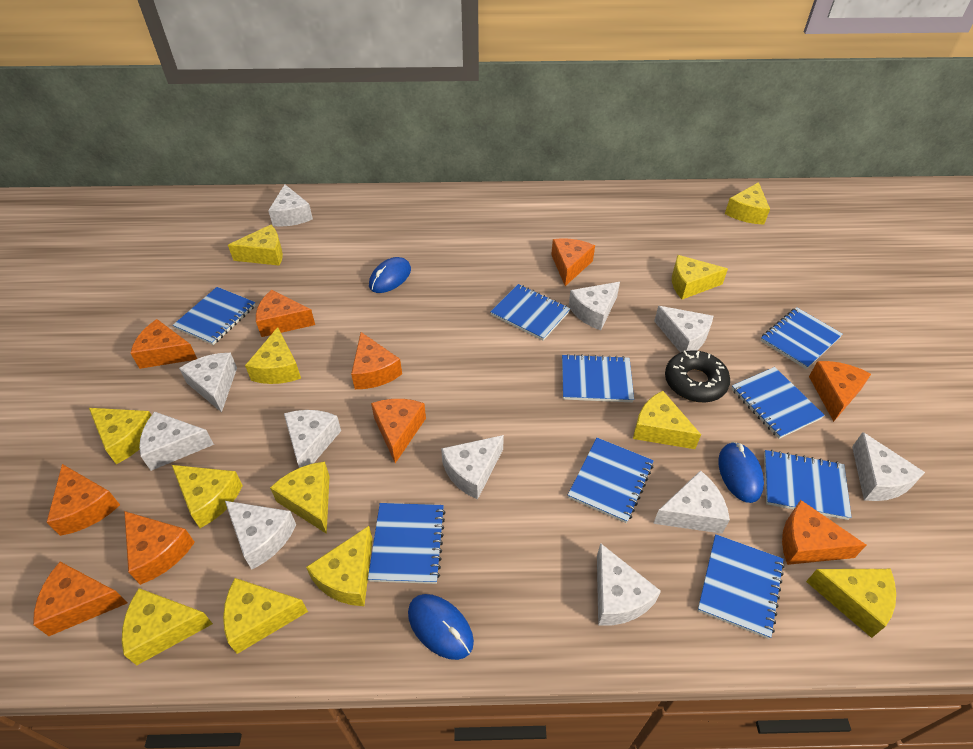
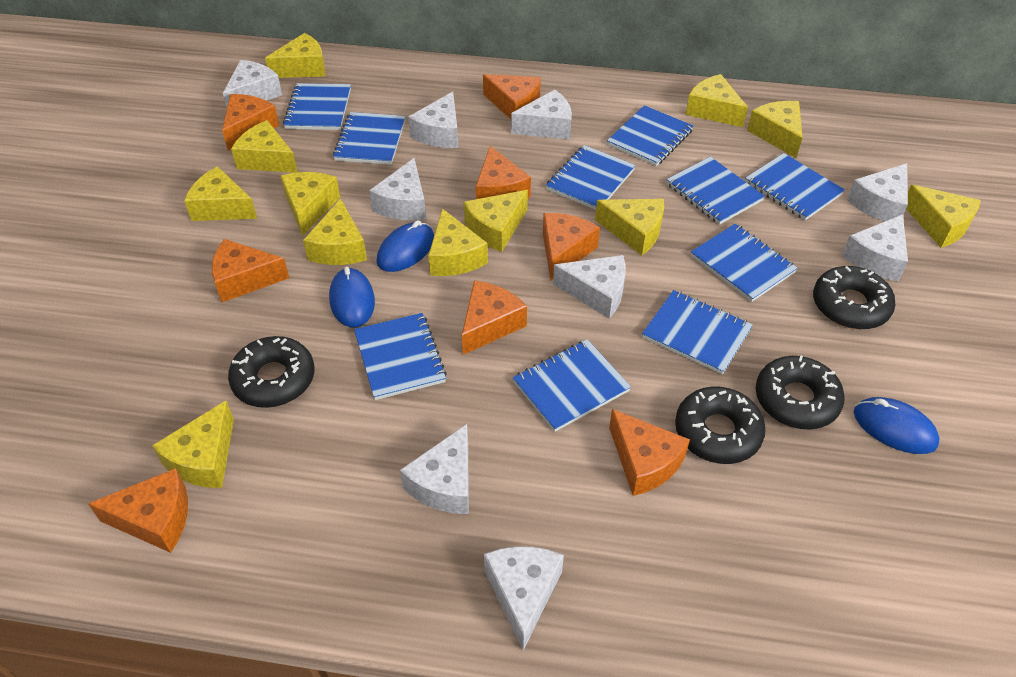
black donut: 1 -> 4
blue notebook: 9 -> 10
orange cheese: 10 -> 8
white cheese: 11 -> 9

